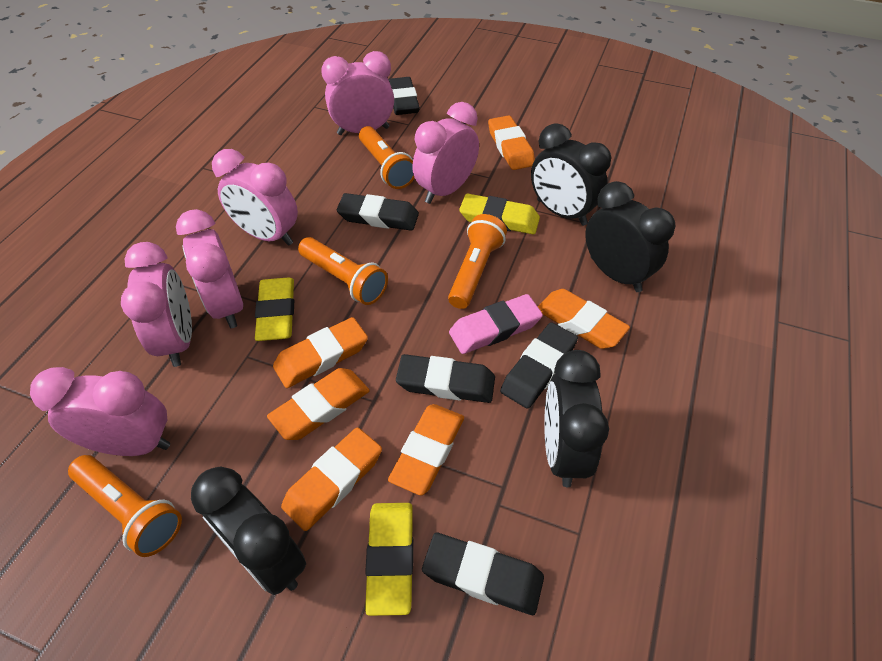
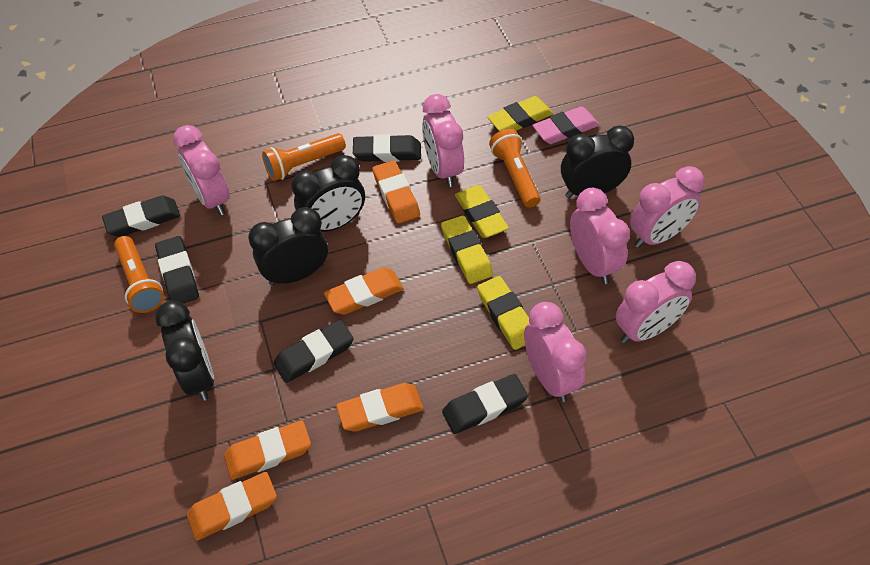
orange eraser: 6 -> 5
orange flashlight: 4 -> 3
yellow eraser: 3 -> 4

